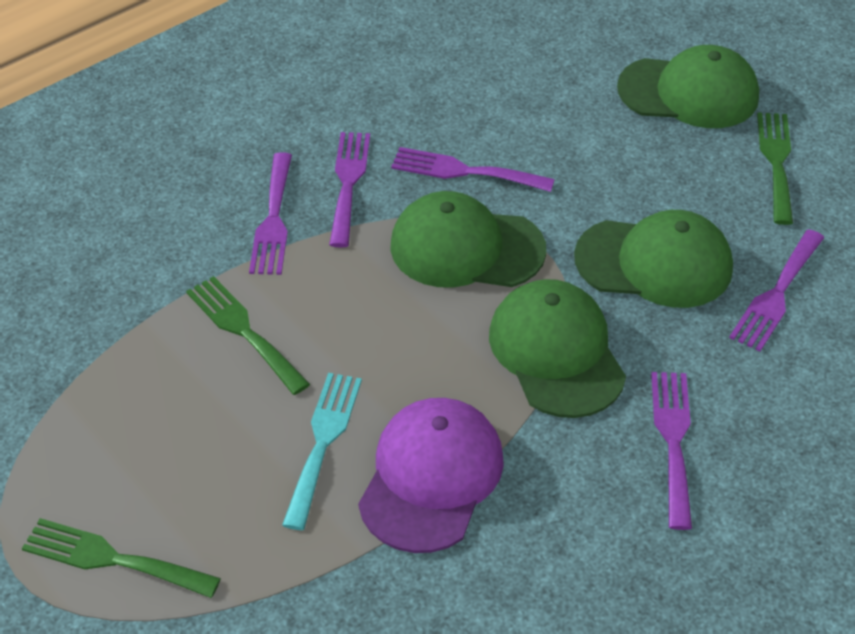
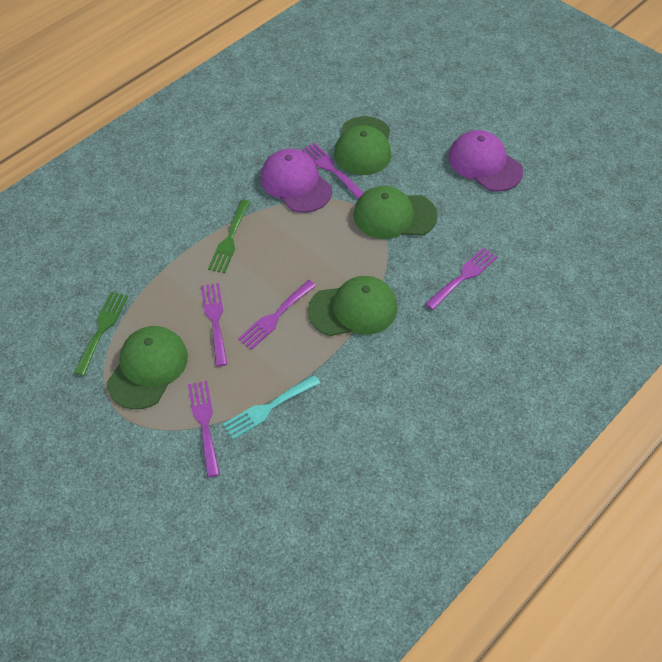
green fork: 3 -> 2
purple cap: 1 -> 2

